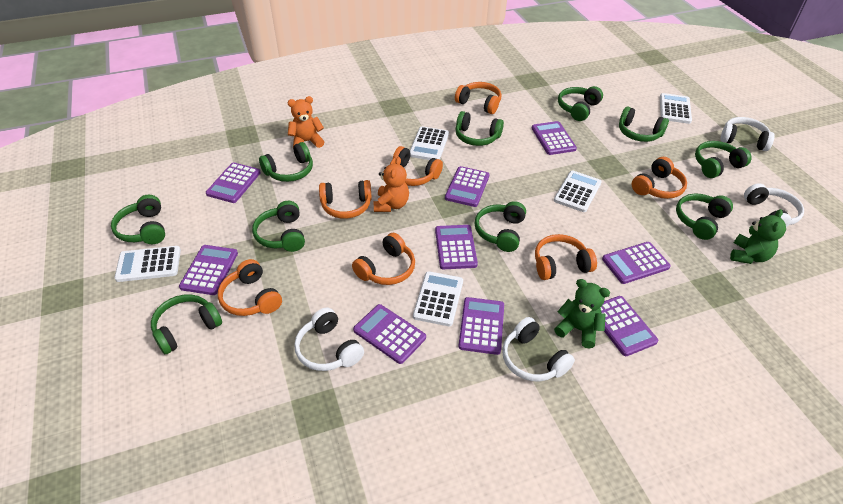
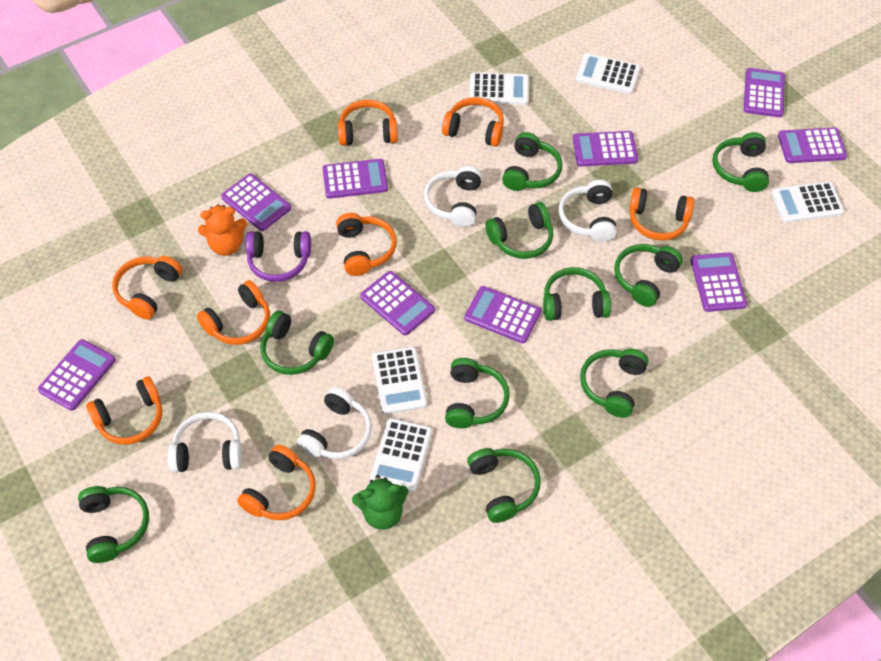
green teddy bear: 2 -> 1
orange headphones: 7 -> 8
orange teddy bear: 2 -> 1
purple headphones: 0 -> 1

